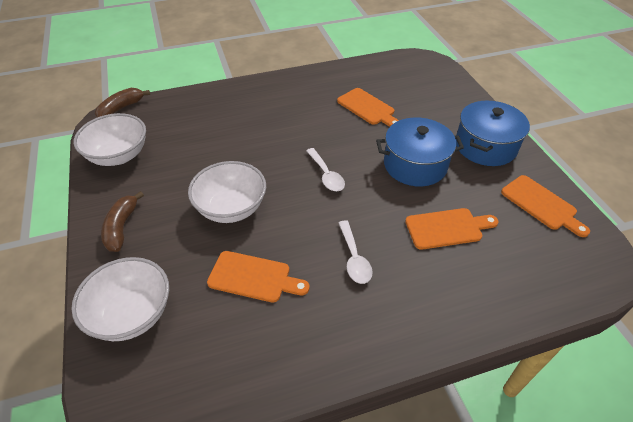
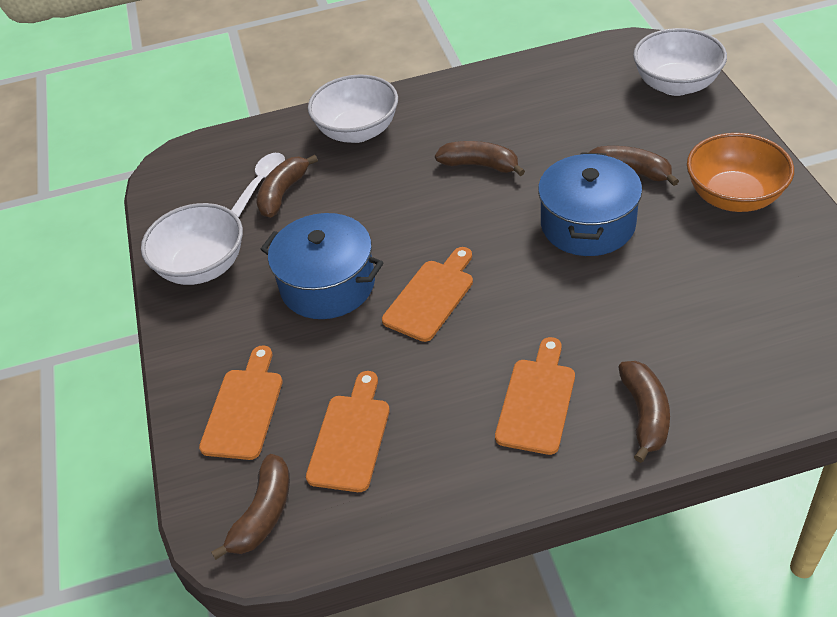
brown banana: 2 -> 5
orange bowl: 0 -> 1
white spoon: 2 -> 1

